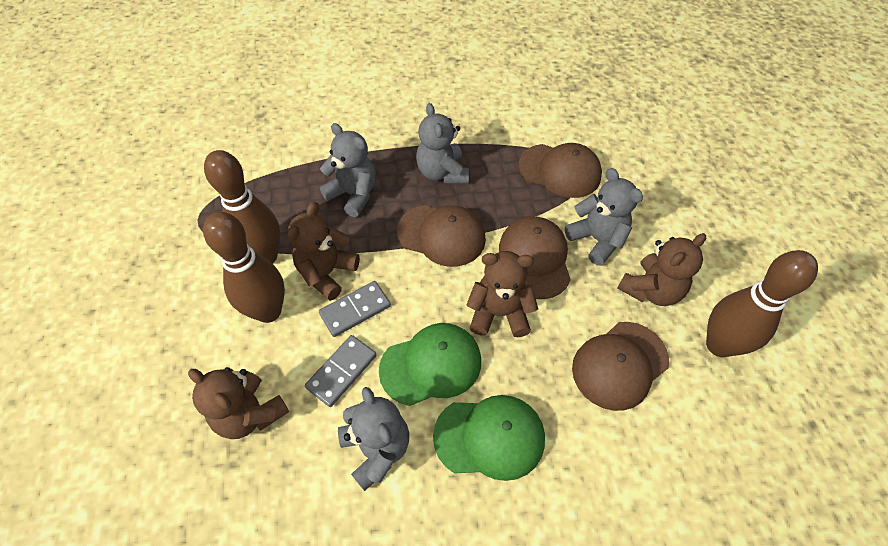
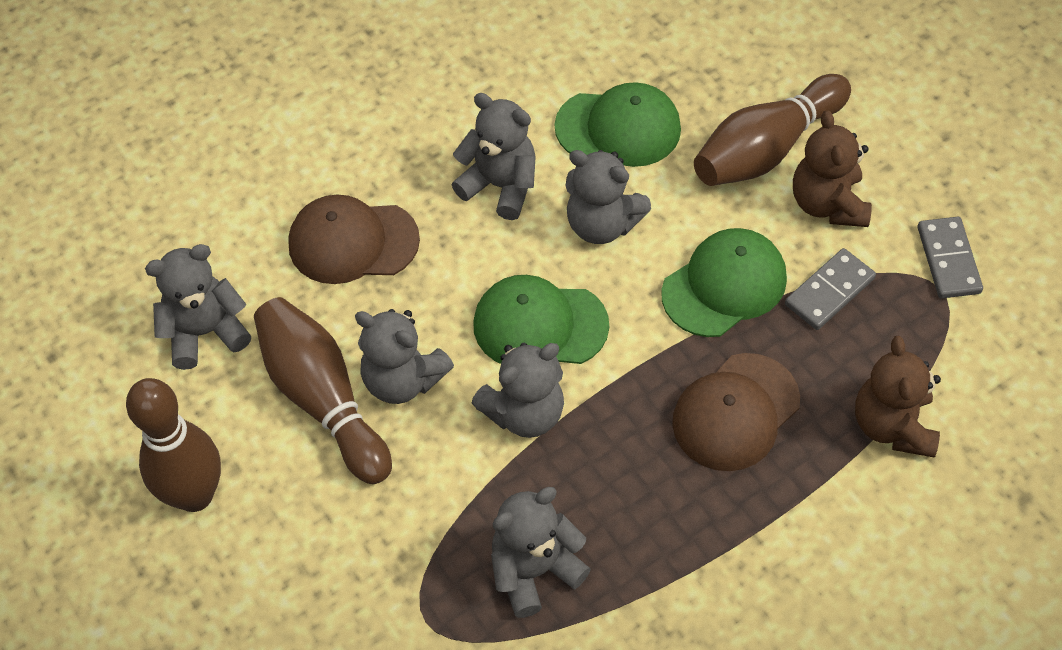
brown cap: 4 -> 2
brown teddy bear: 4 -> 2
green cap: 2 -> 3
grey teddy bear: 4 -> 6

